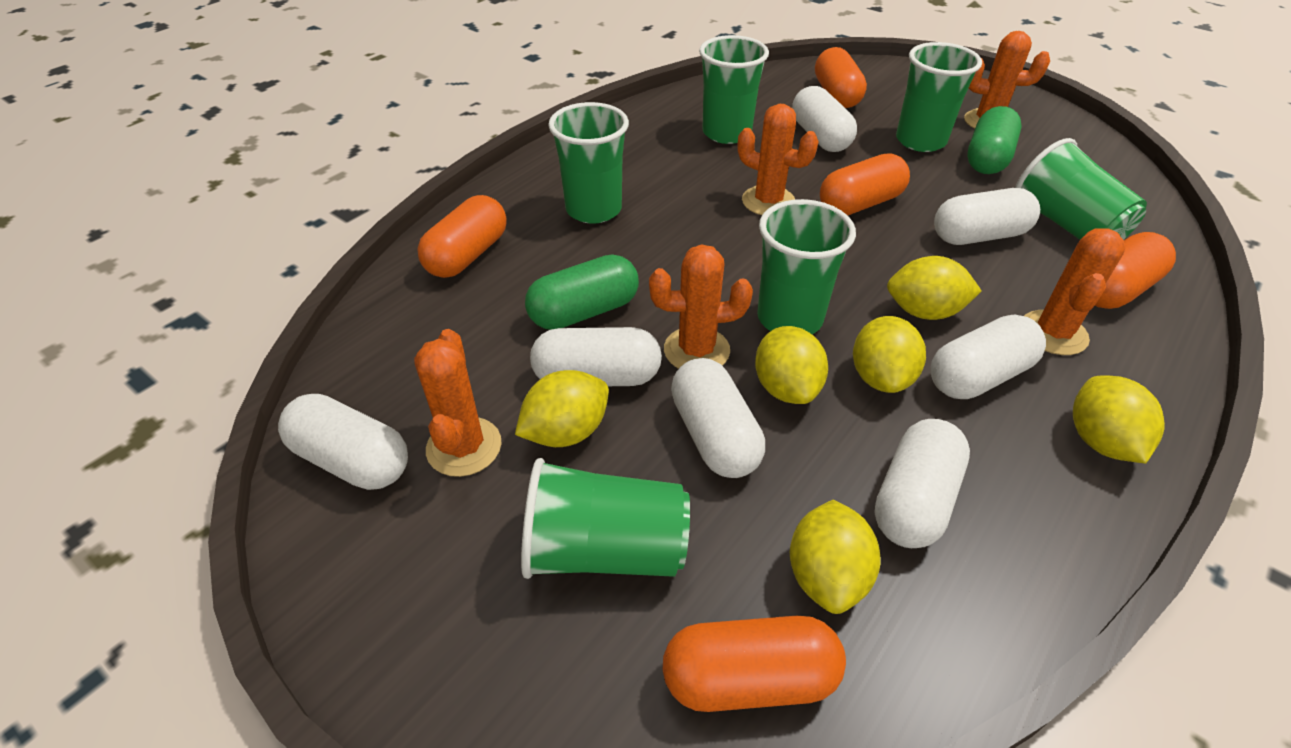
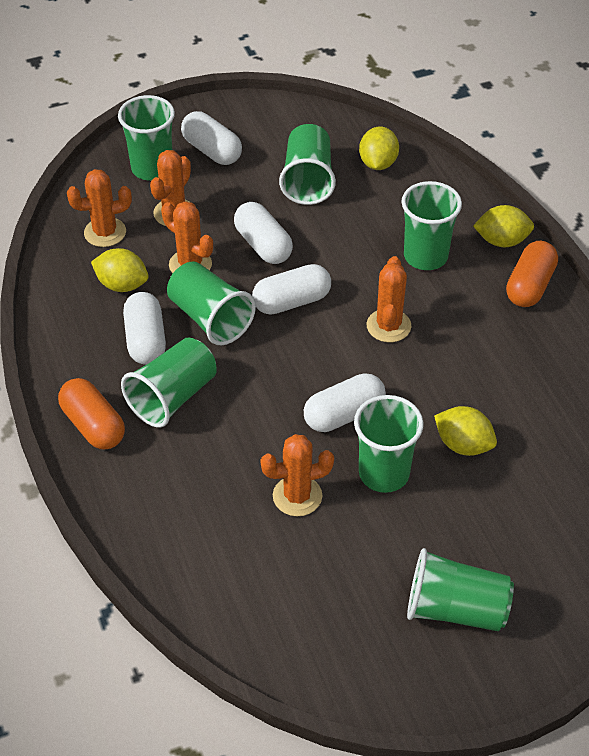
green capsule: 2 -> 0
green cup: 6 -> 7
orange capsule: 5 -> 2
white capsule: 7 -> 5
yellow lemon: 6 -> 4

